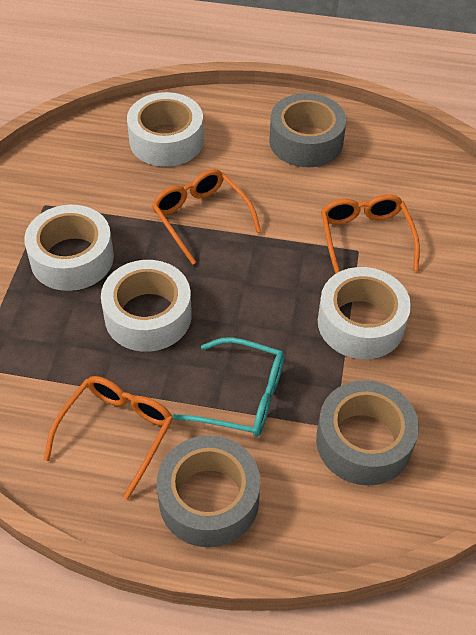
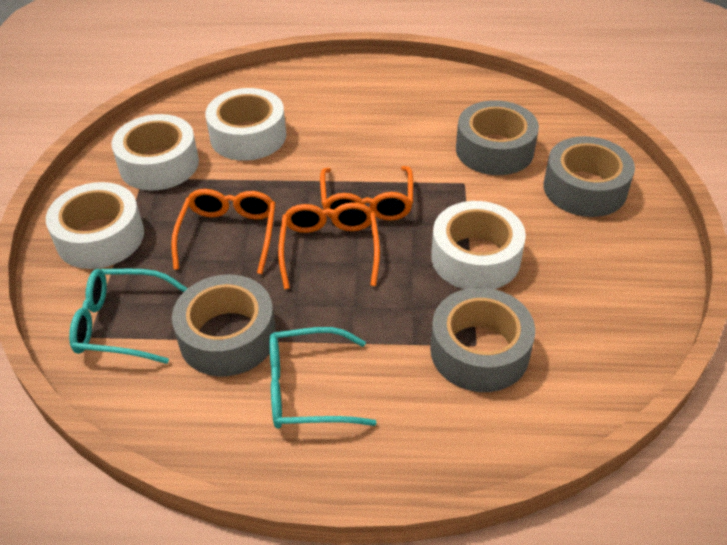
grey tape: 3 -> 4
turquoise glasses: 1 -> 2

